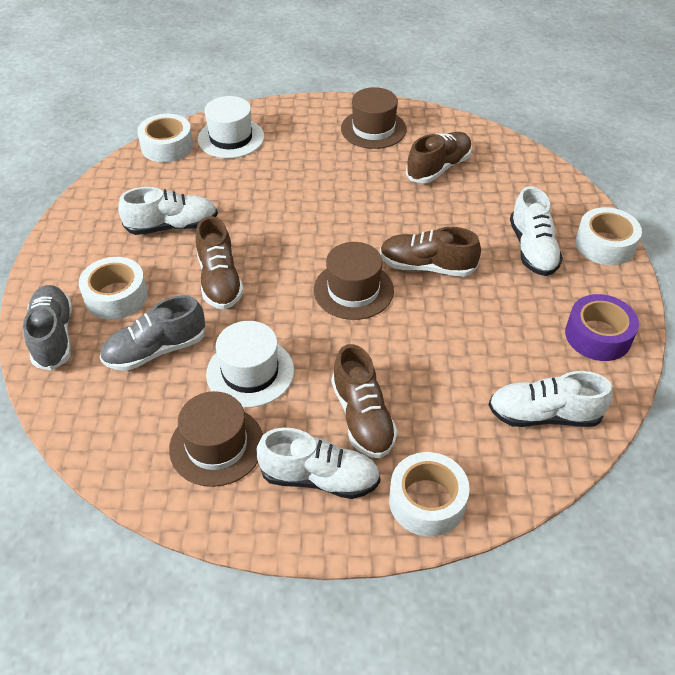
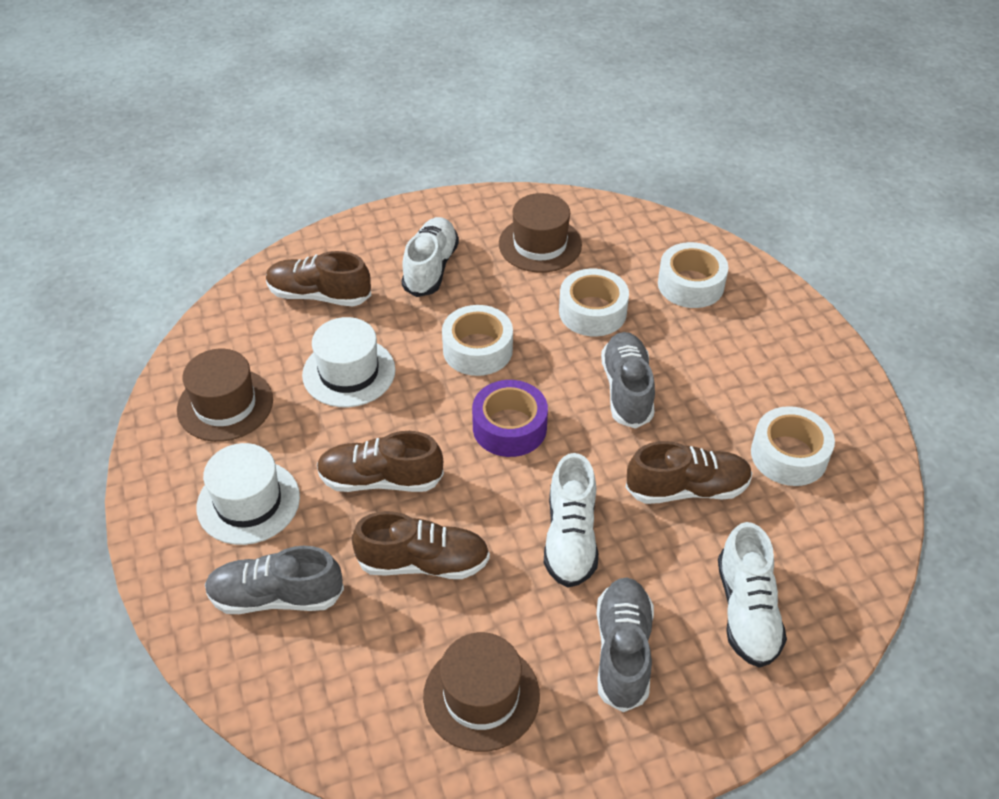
grey shoe: 2 -> 3
white shoe: 4 -> 3

